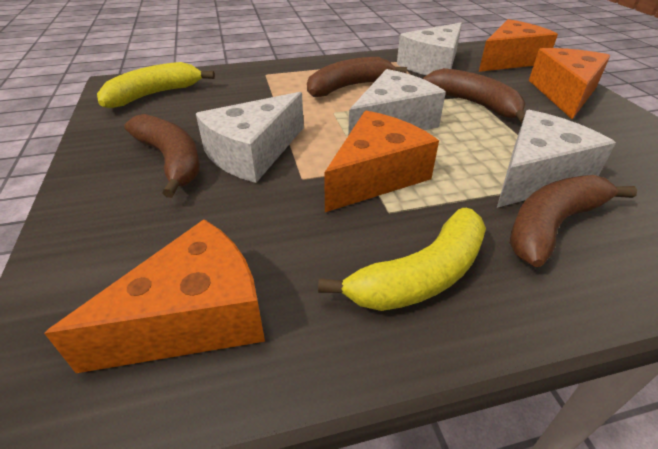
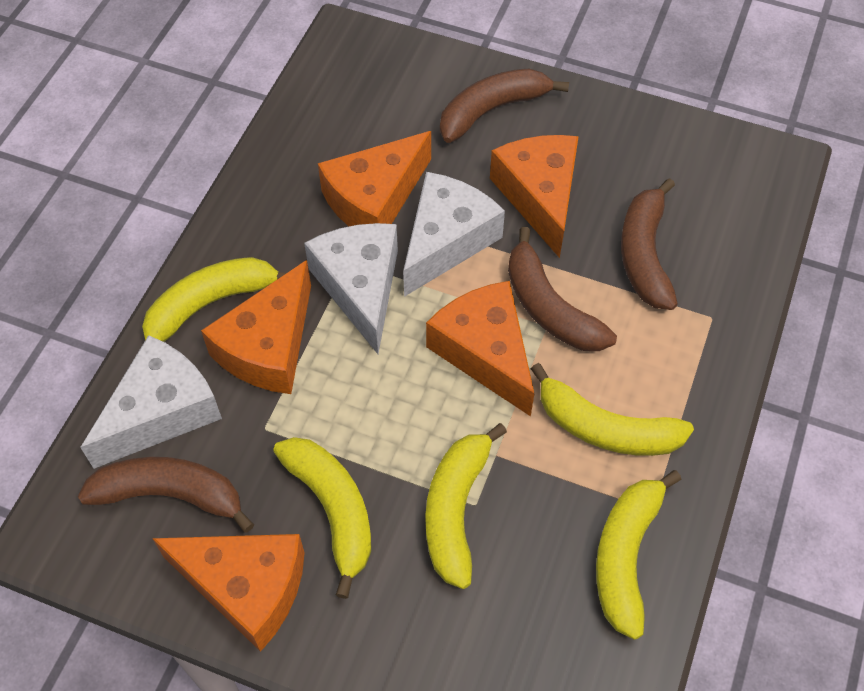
orange cheese: 4 -> 5
white cheese: 4 -> 3
yellow banana: 2 -> 5

